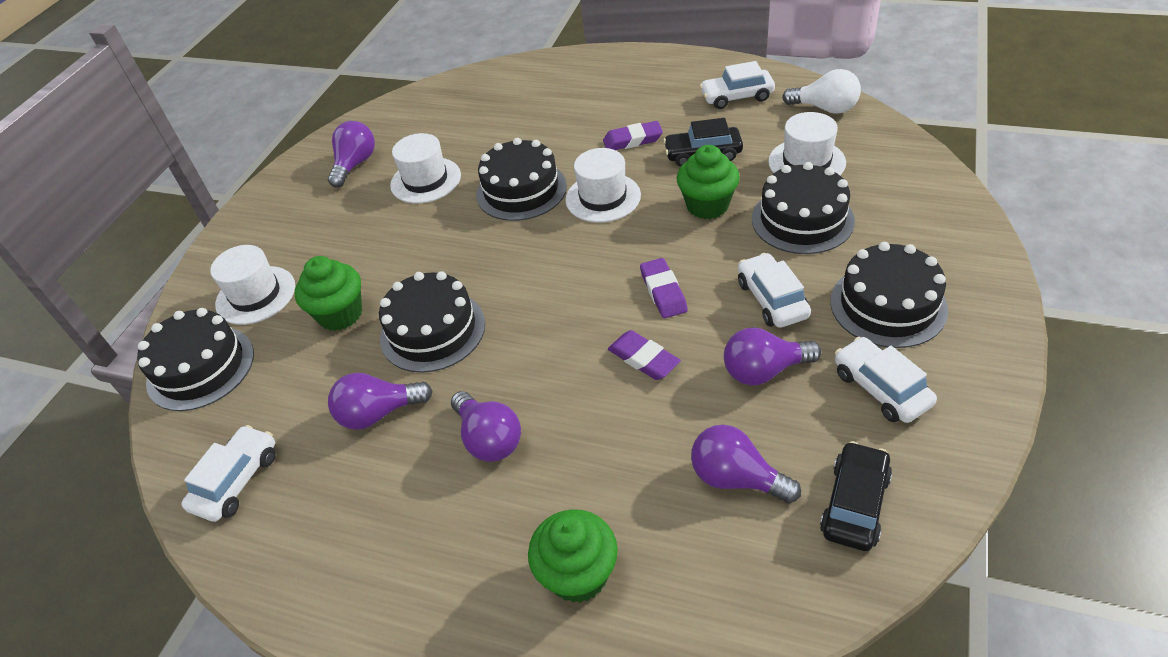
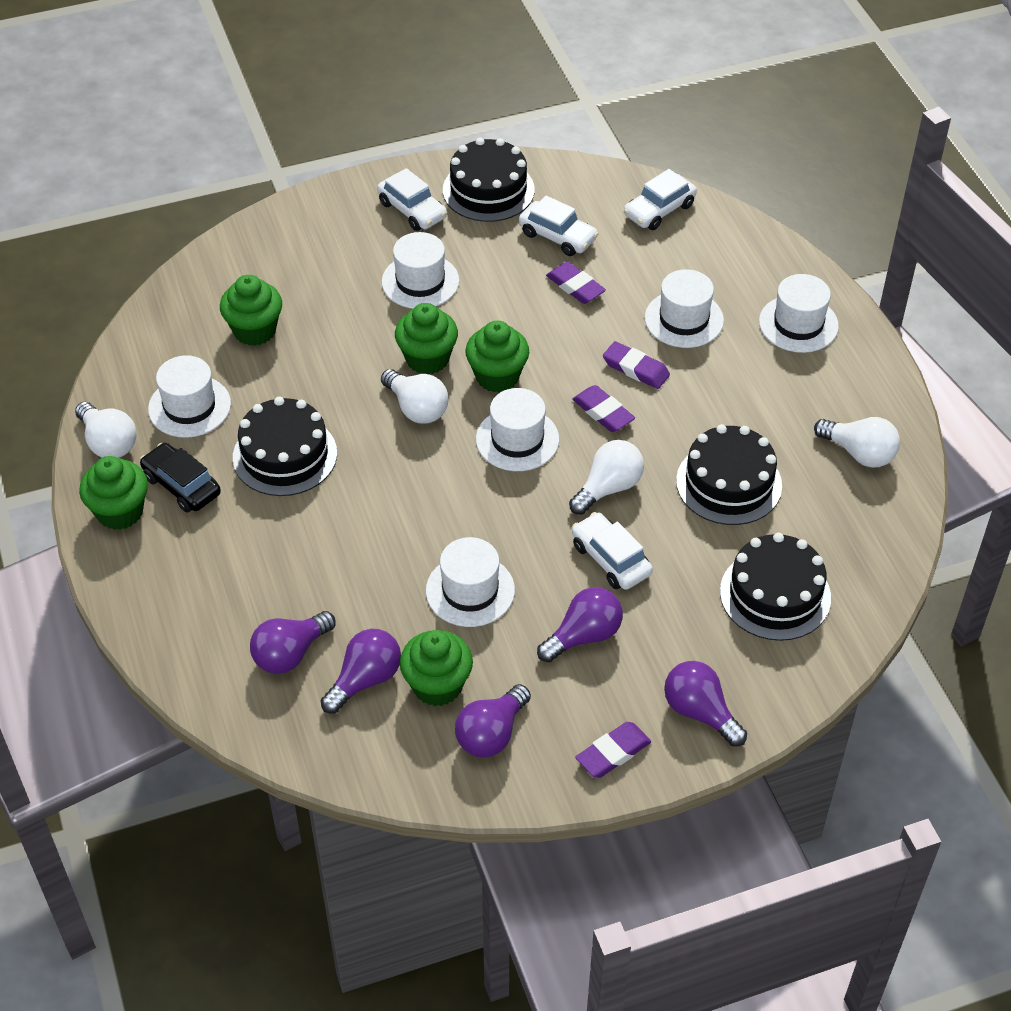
black cake: 5 -> 4
black car: 2 -> 1
green cupcake: 3 -> 5
purple eraser: 3 -> 4
white hat: 4 -> 6
white light bulb: 1 -> 4

